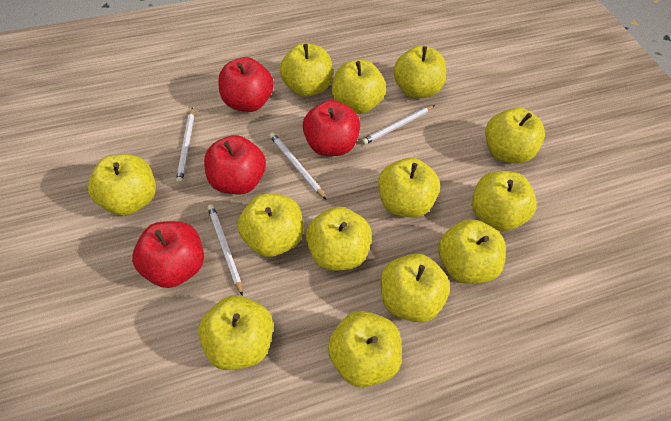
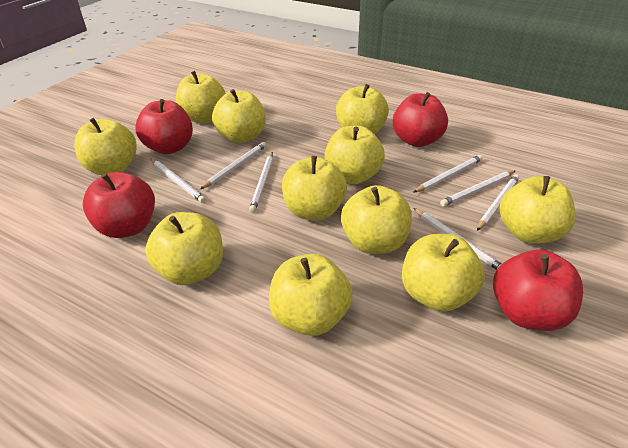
white pencil: 4 -> 7
yellow apple: 13 -> 11

